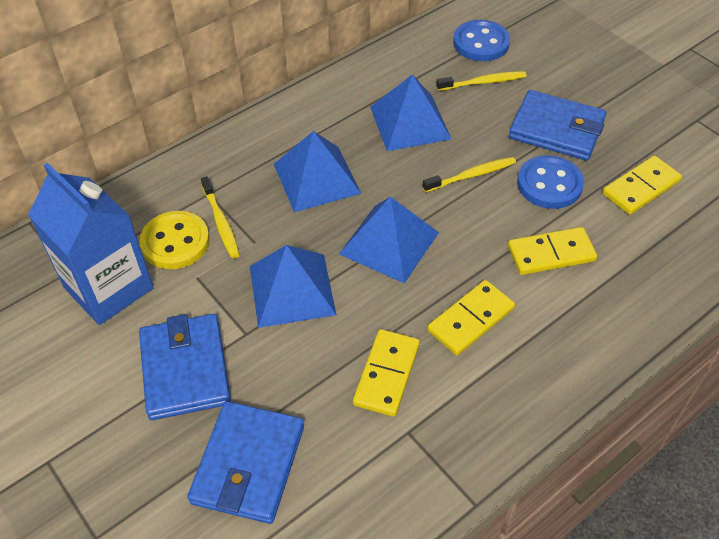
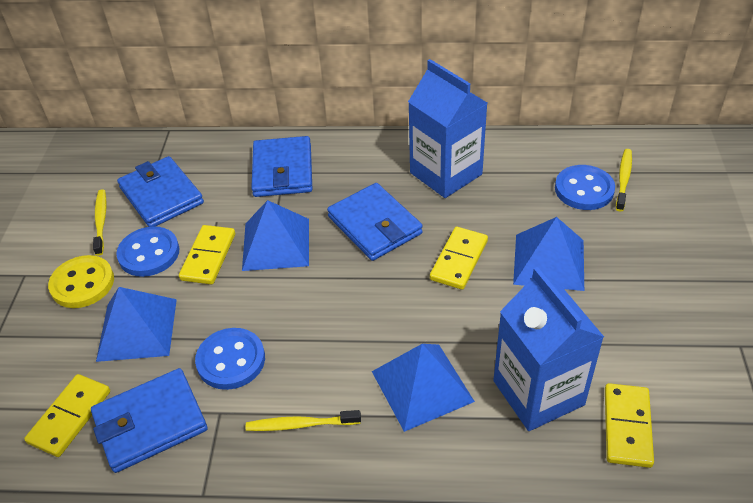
blue button: 2 -> 3
blue carton: 1 -> 2
blue wallet: 3 -> 4

